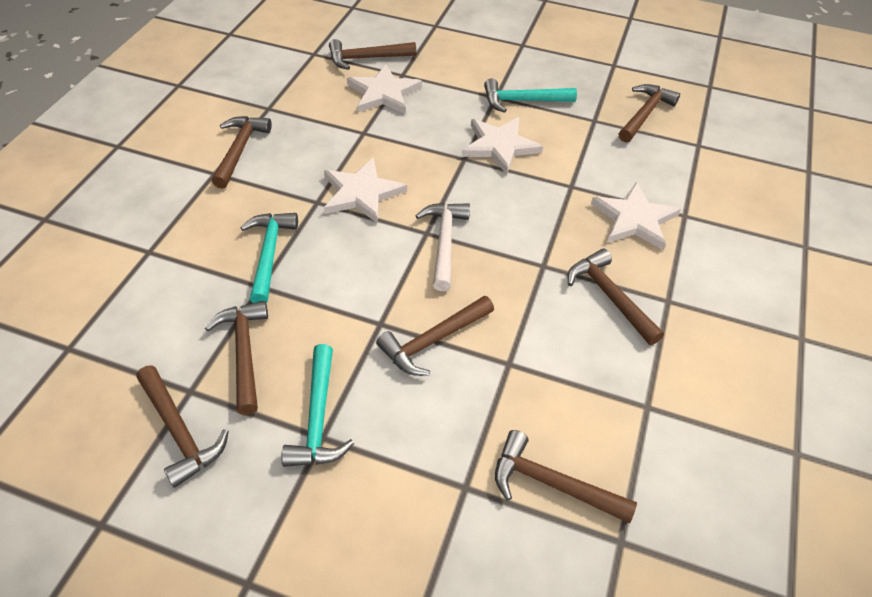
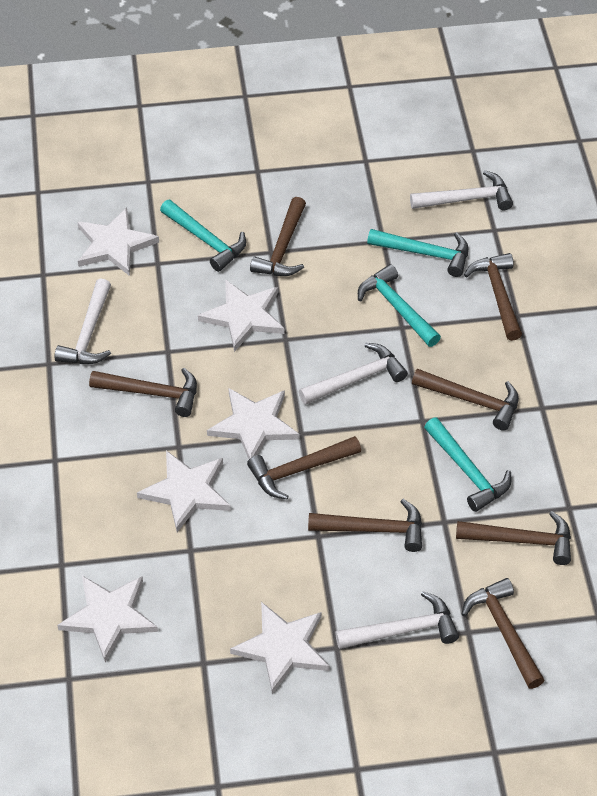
turquoise hammer: 3 -> 4
white hammer: 1 -> 4
white star: 4 -> 6

